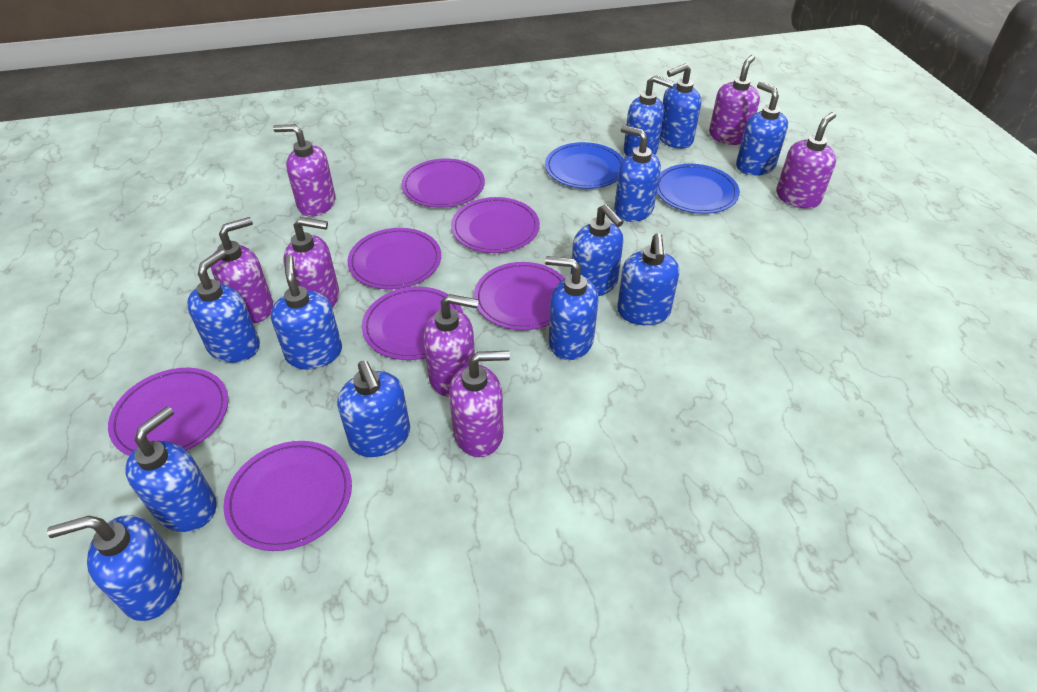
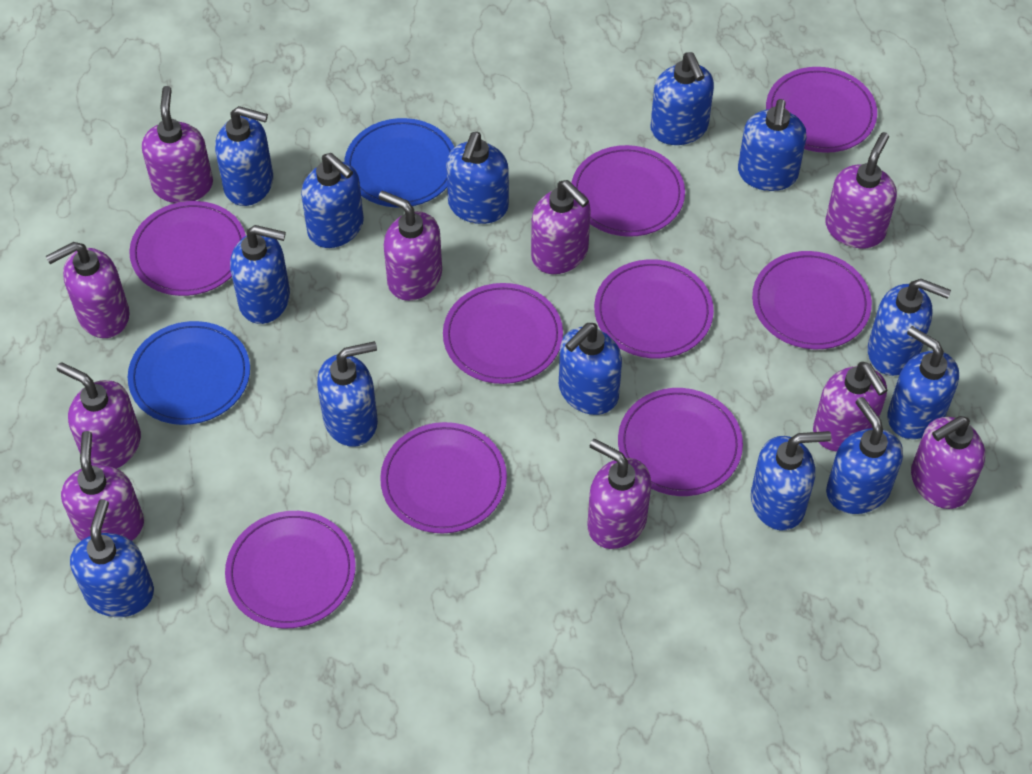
blue soap dispenser: 12 -> 13
purple plate: 7 -> 9
purple soap dispenser: 7 -> 10

